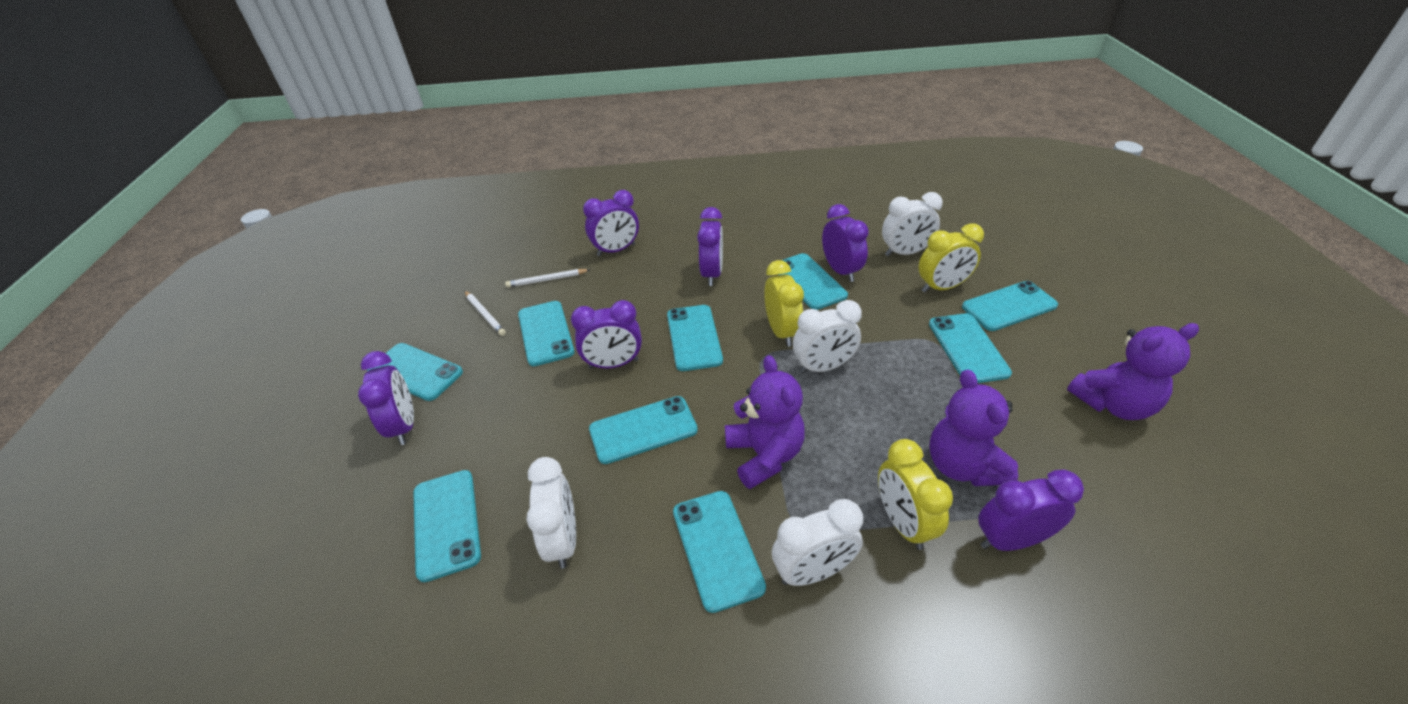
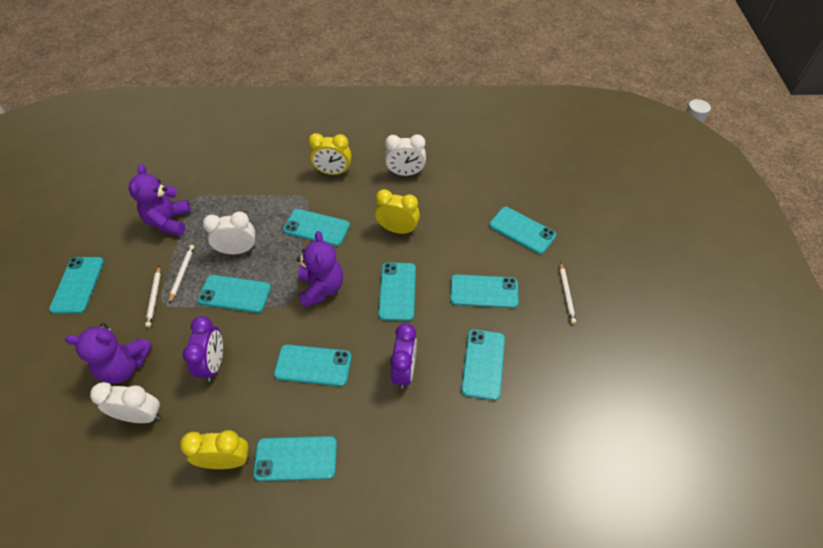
purple clock: 6 -> 2
white clock: 4 -> 3
white pencil: 2 -> 3

